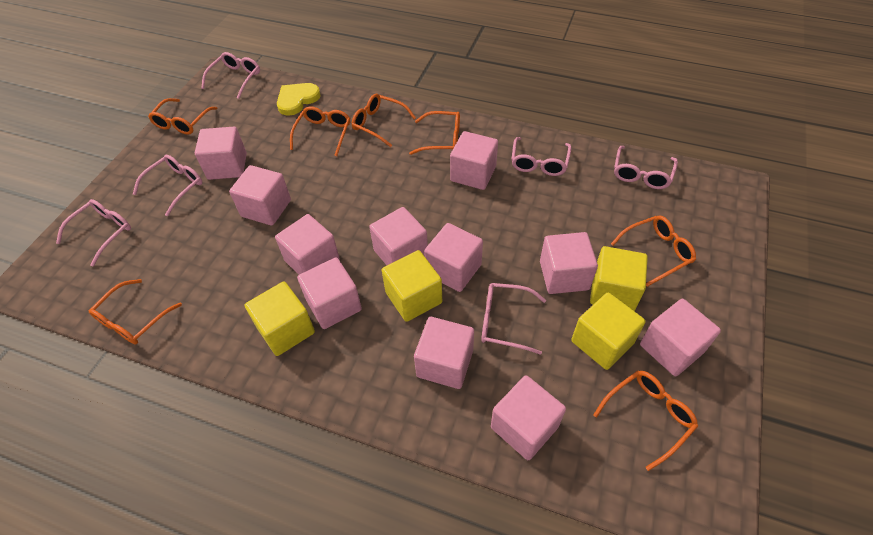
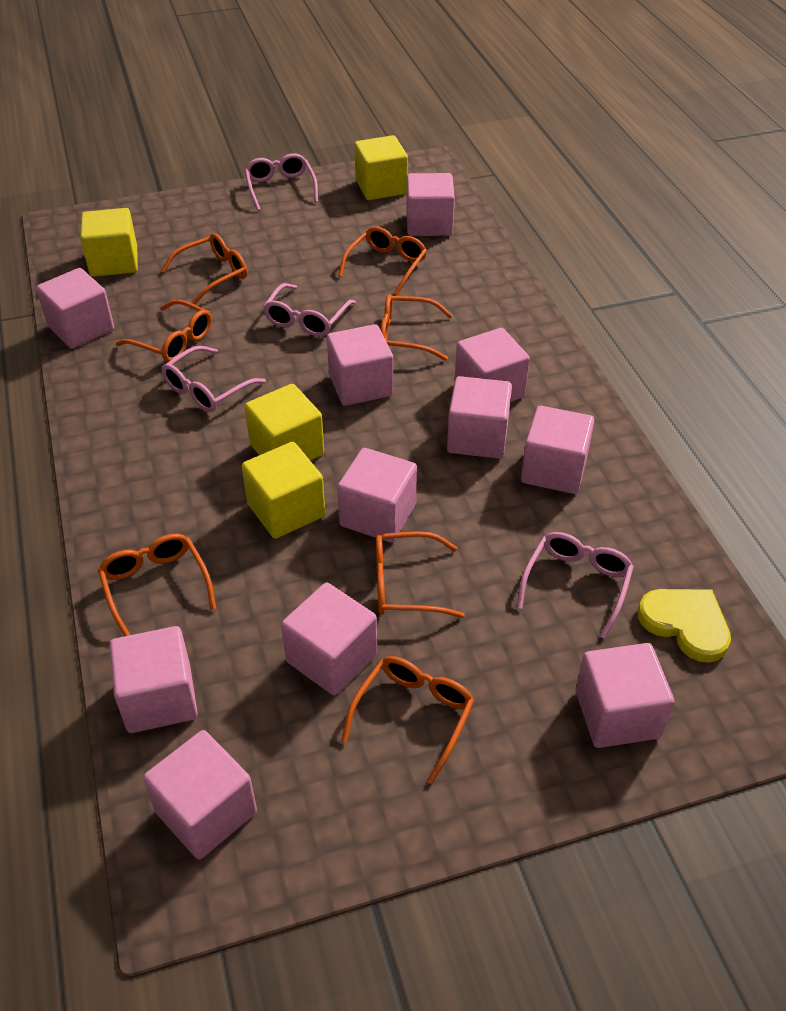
pink glasses: 6 -> 4

